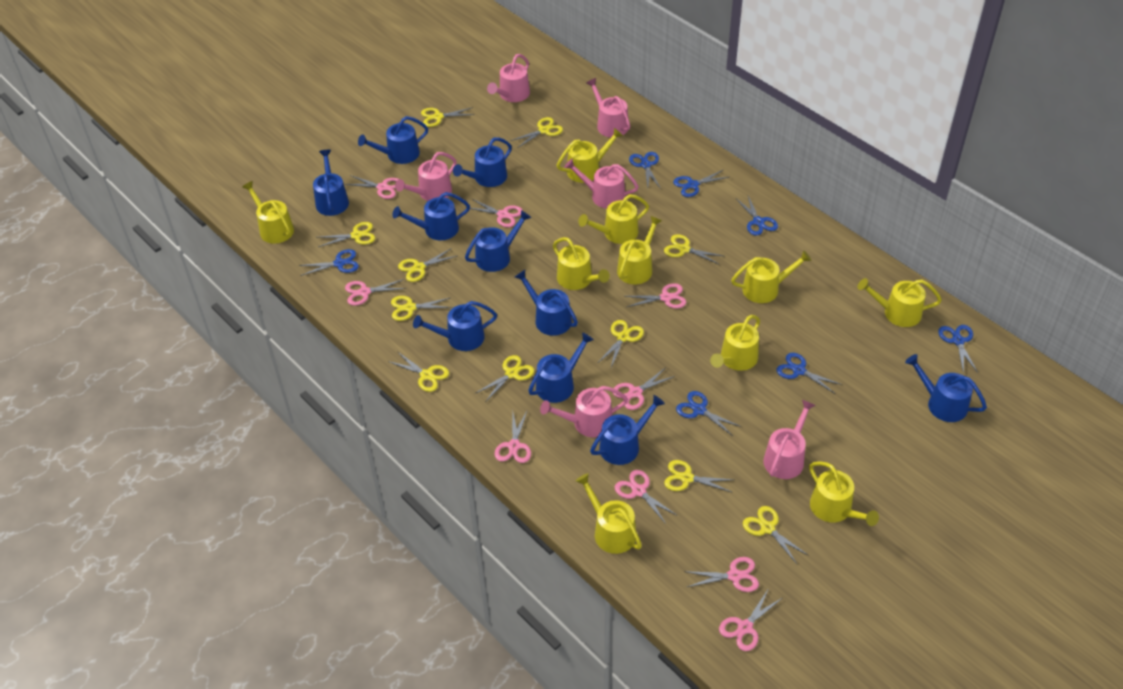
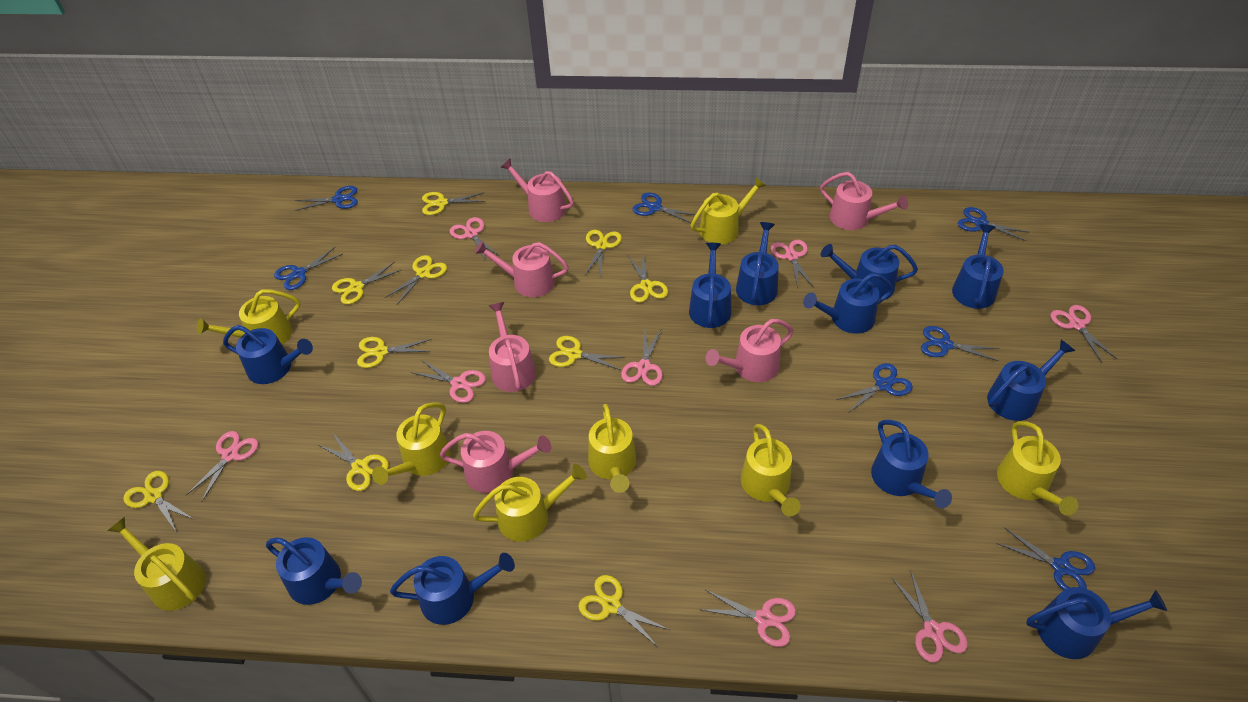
blue watering can: 10 -> 11
pink scissors: 9 -> 8
yellow scissors: 11 -> 10
yellow watering can: 10 -> 8

